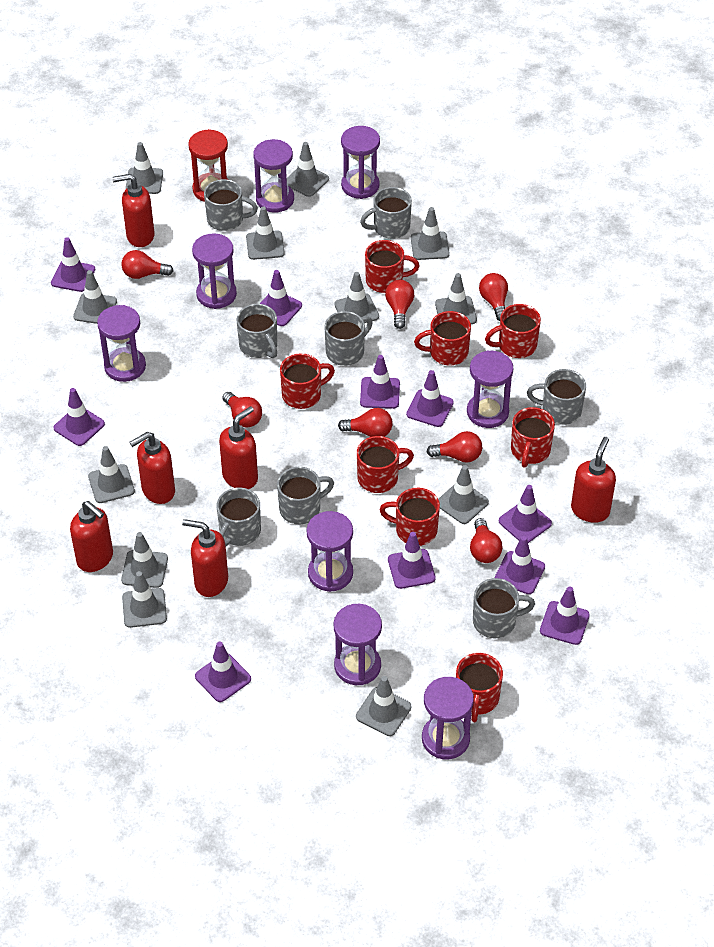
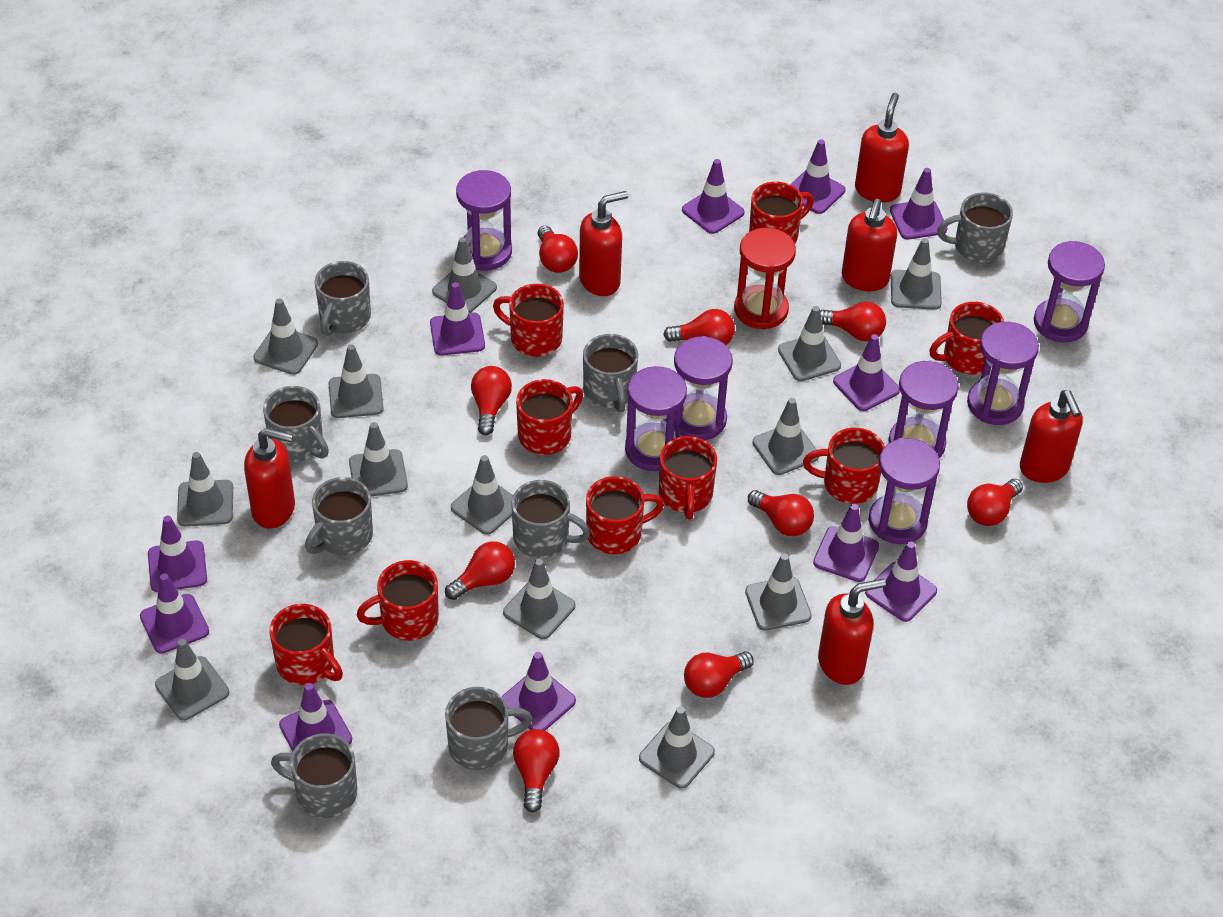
grey traffic cone: 12 -> 13
purple hourglass: 8 -> 7
purple traffic cone: 10 -> 11
red light bulb: 7 -> 9
red mug: 8 -> 9

